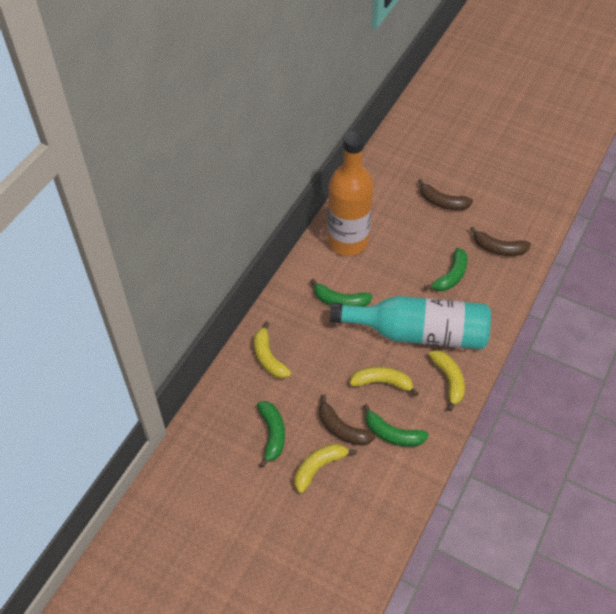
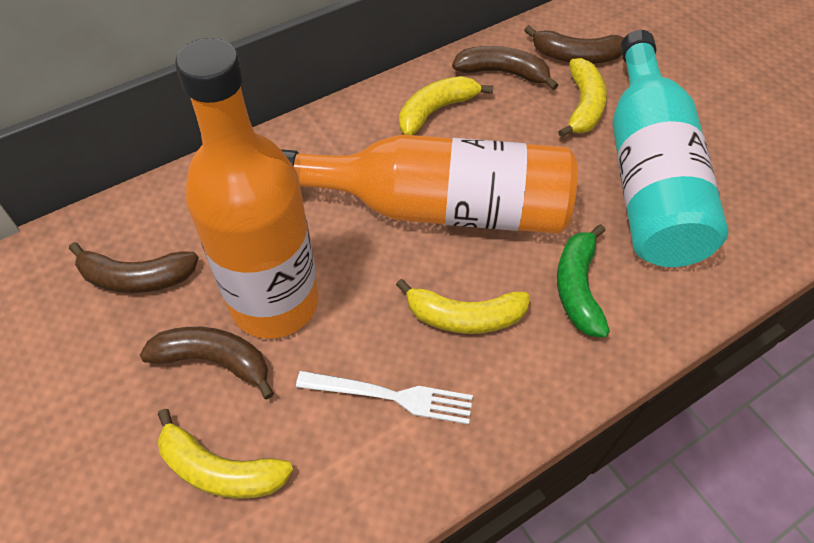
brown banana: 3 -> 4
green banana: 4 -> 1
orange bottle: 1 -> 2
white fork: 0 -> 1

